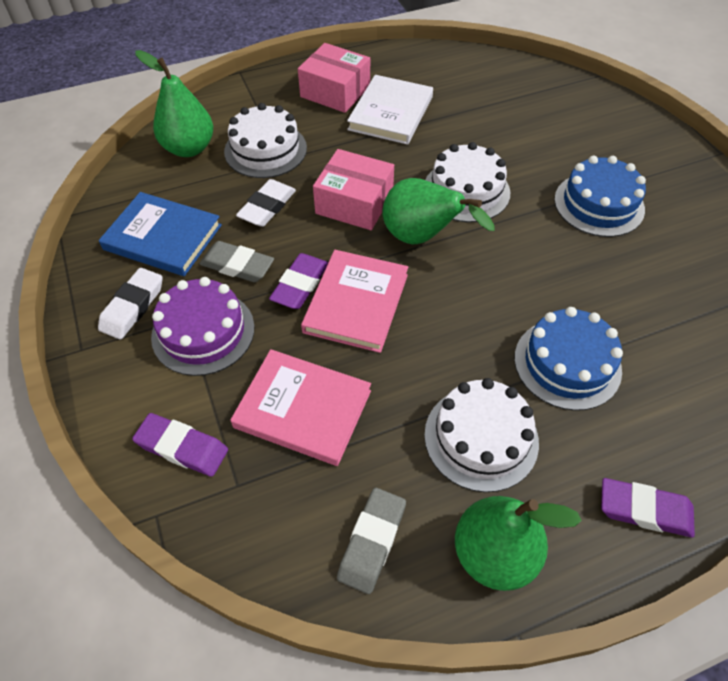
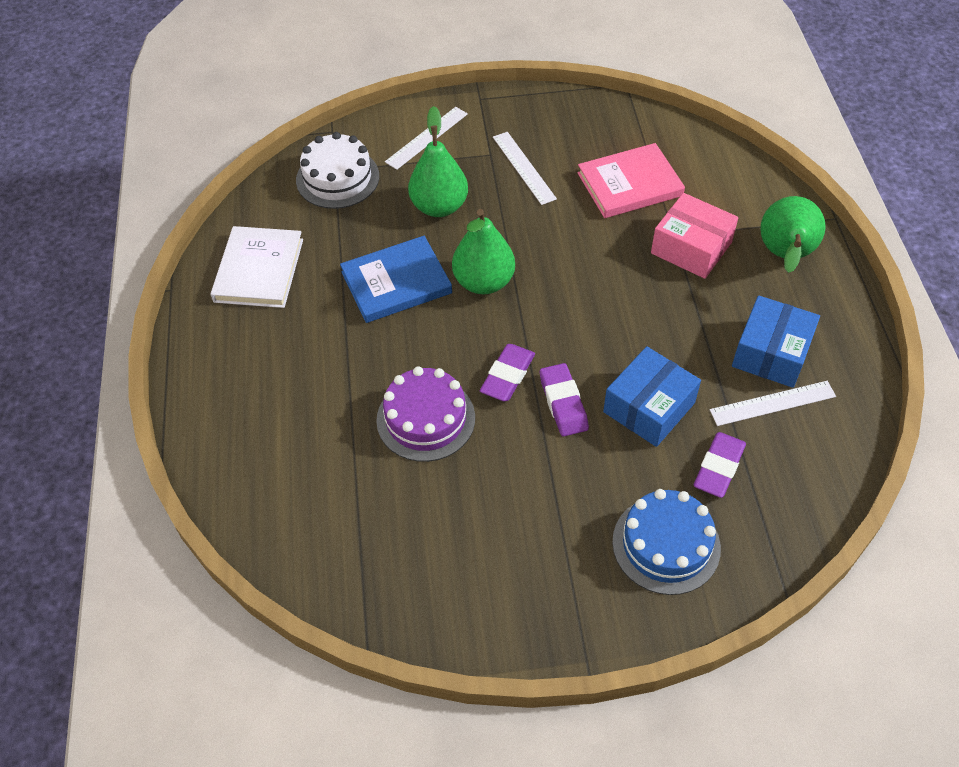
blue box: 0 -> 2
blue cake: 2 -> 1
grey eraser: 2 -> 0
pink book: 2 -> 1
pink box: 2 -> 1
white cake: 3 -> 1
white eraser: 2 -> 0
white ruler: 0 -> 3

